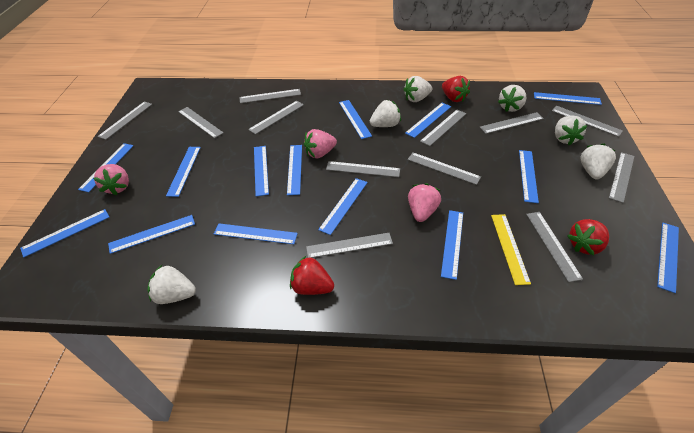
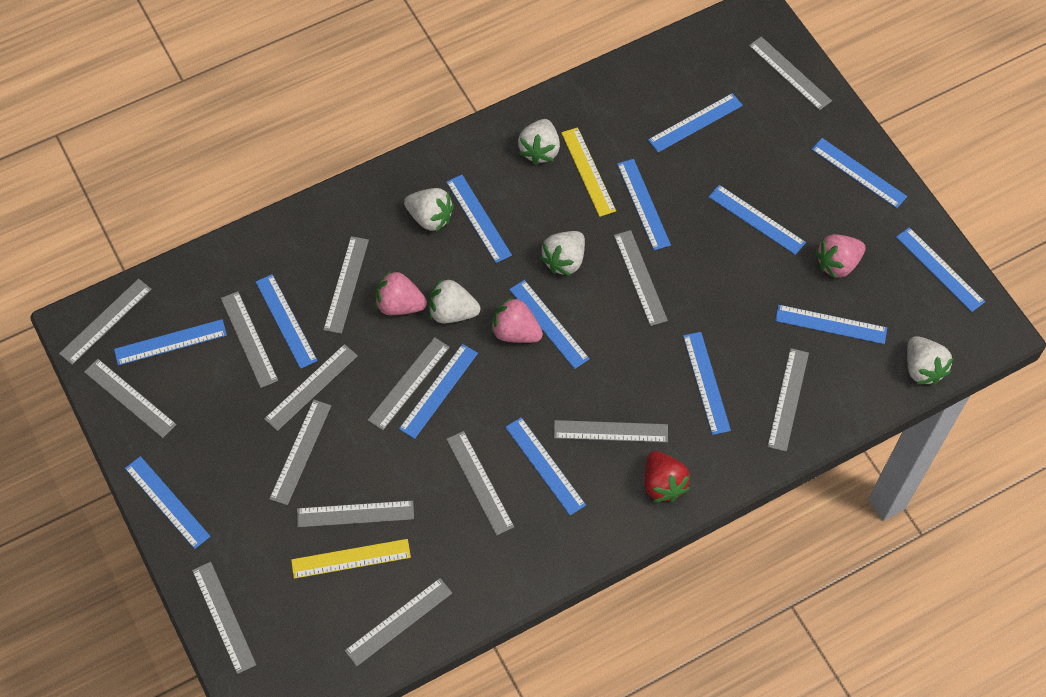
grey ruler: 12 -> 15
red strawberry: 3 -> 1
white strawberry: 6 -> 5
yellow ruler: 1 -> 2

